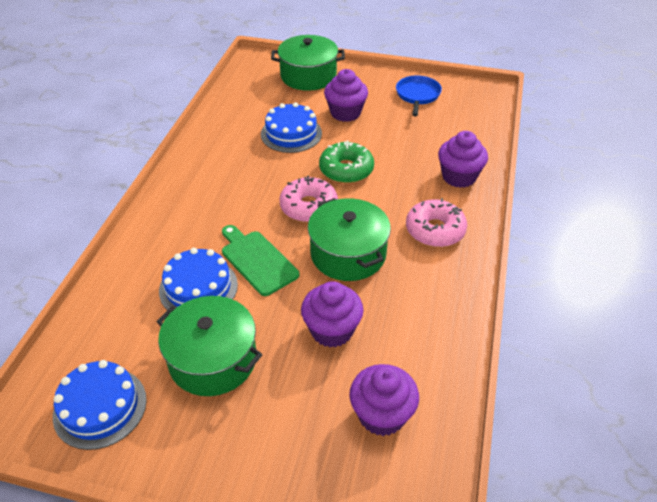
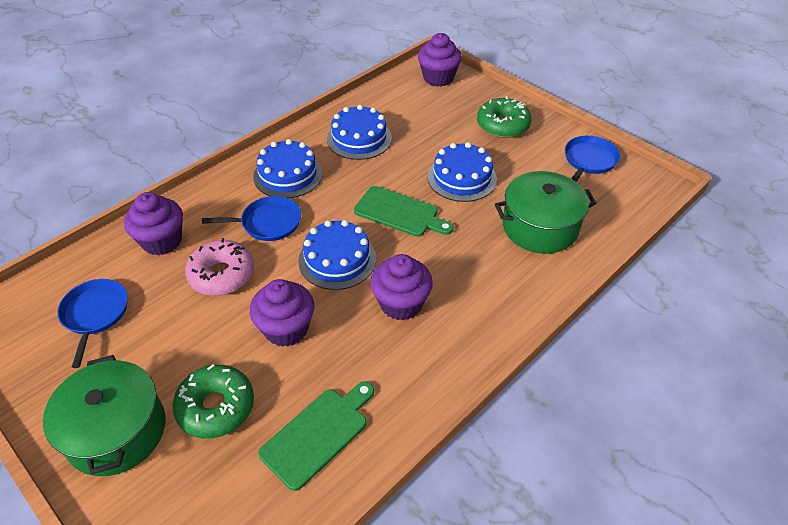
blue cake: 3 -> 4
blue pan: 1 -> 3
green cutting board: 1 -> 2
green donut: 1 -> 2
green pot: 3 -> 2
pink donut: 2 -> 1

